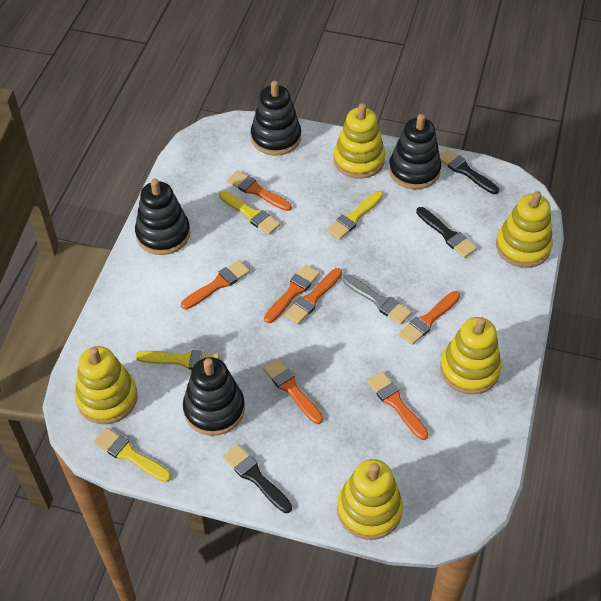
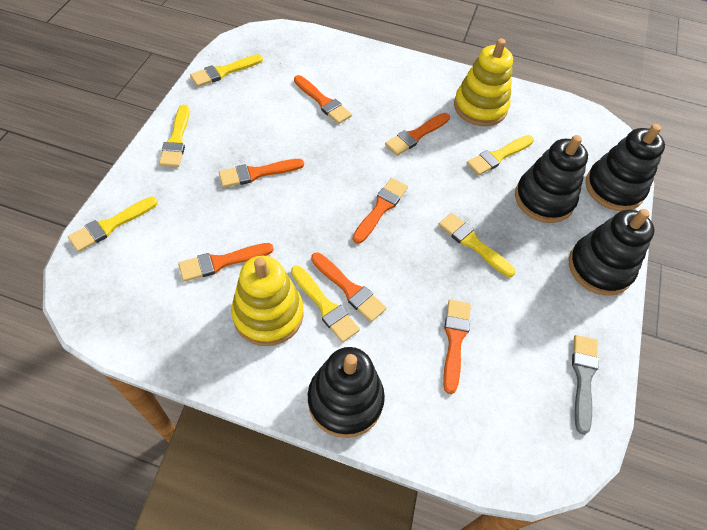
black brush: 3 -> 0
yellow brush: 4 -> 6
yellow stacking toy: 5 -> 2

